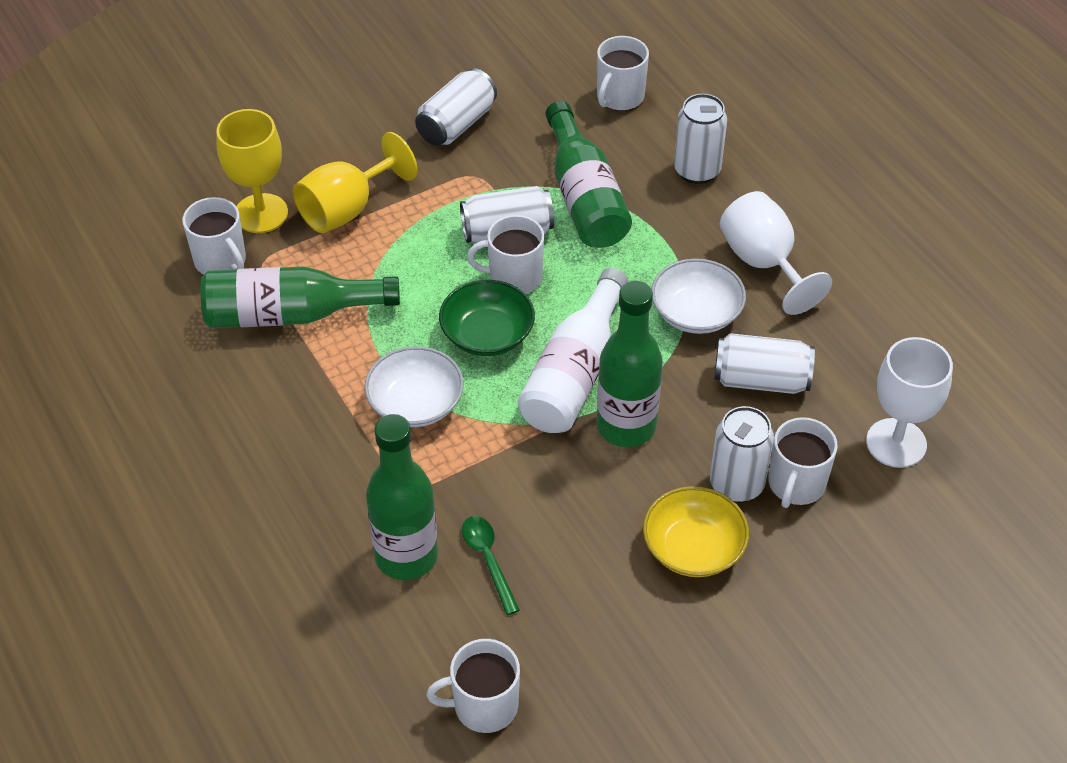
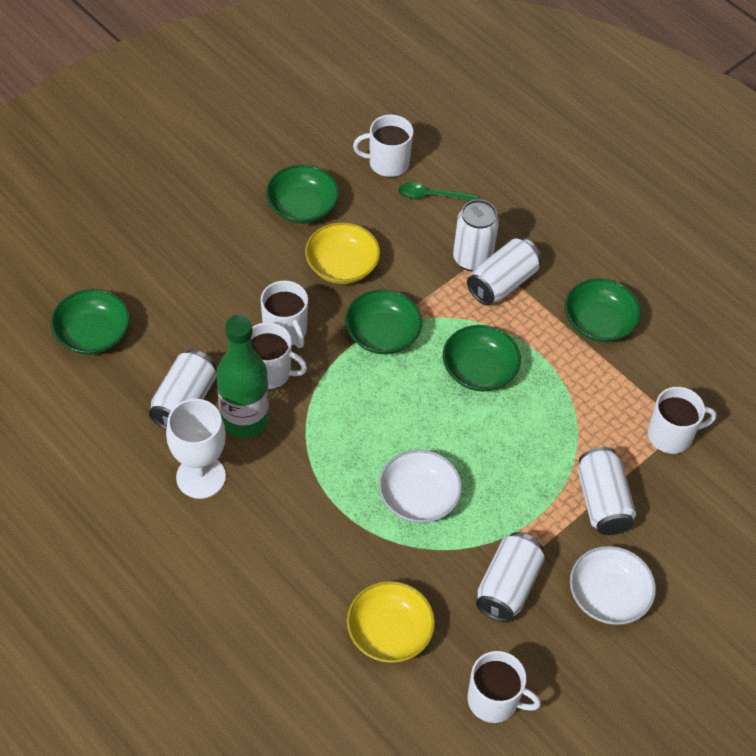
green bottle: 4 -> 1
green bowl: 1 -> 5
white bottle: 1 -> 0
white goblet: 2 -> 1
yellow bowl: 1 -> 2
yellow goblet: 2 -> 0

